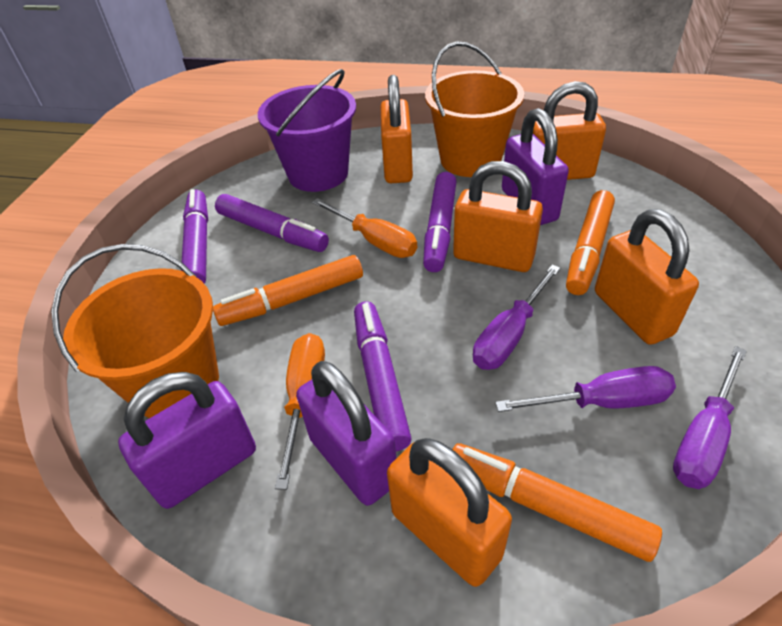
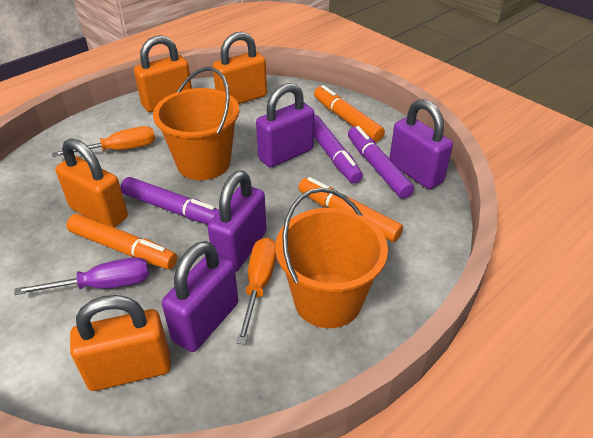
orange padlock: 5 -> 4
purple bucket: 1 -> 0
purple marker: 4 -> 3
purple padlock: 3 -> 4
purple screwdriver: 3 -> 1

